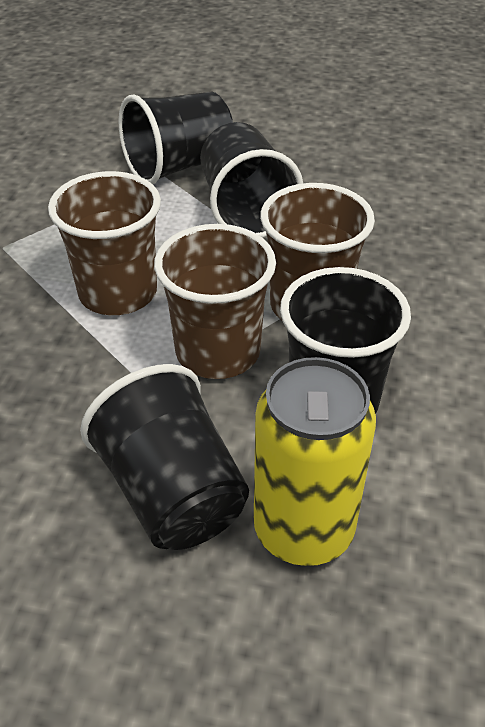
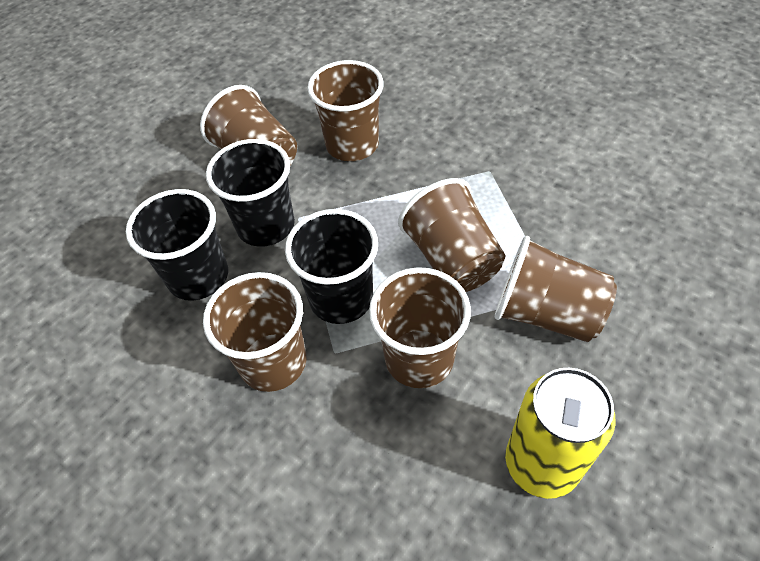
black cup: 4 -> 3
brown cup: 3 -> 6

